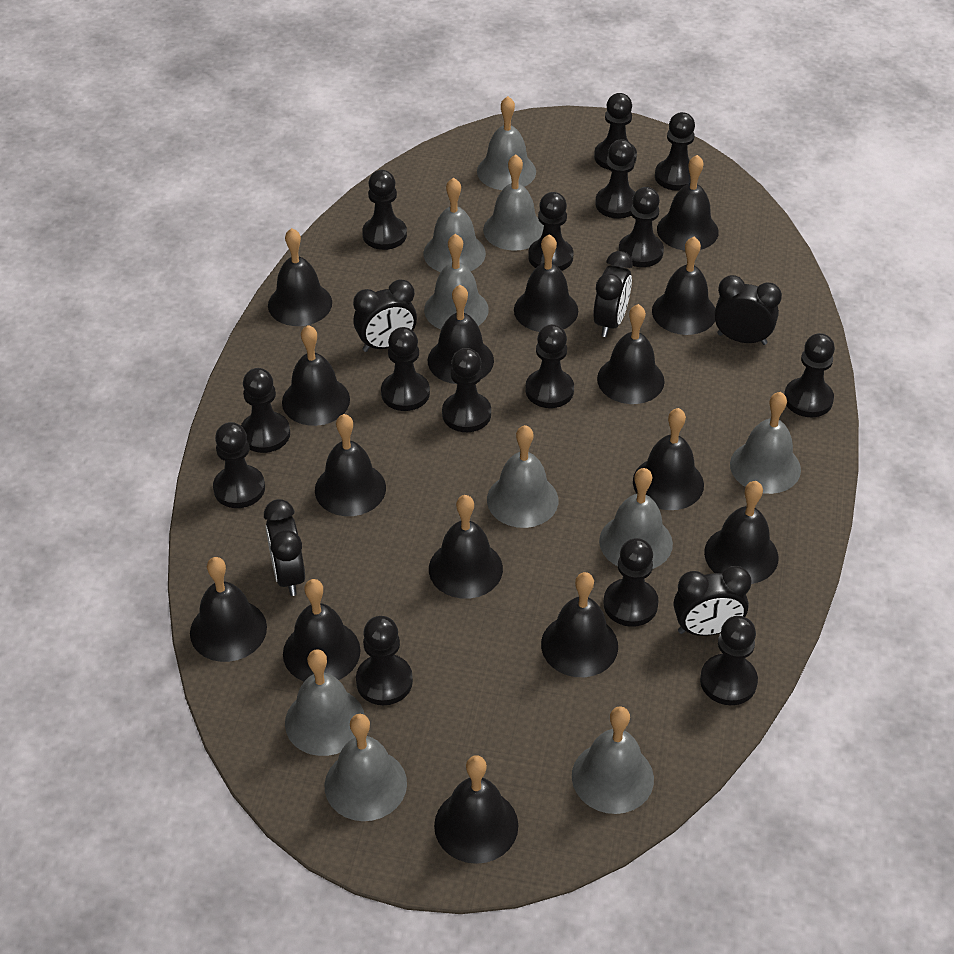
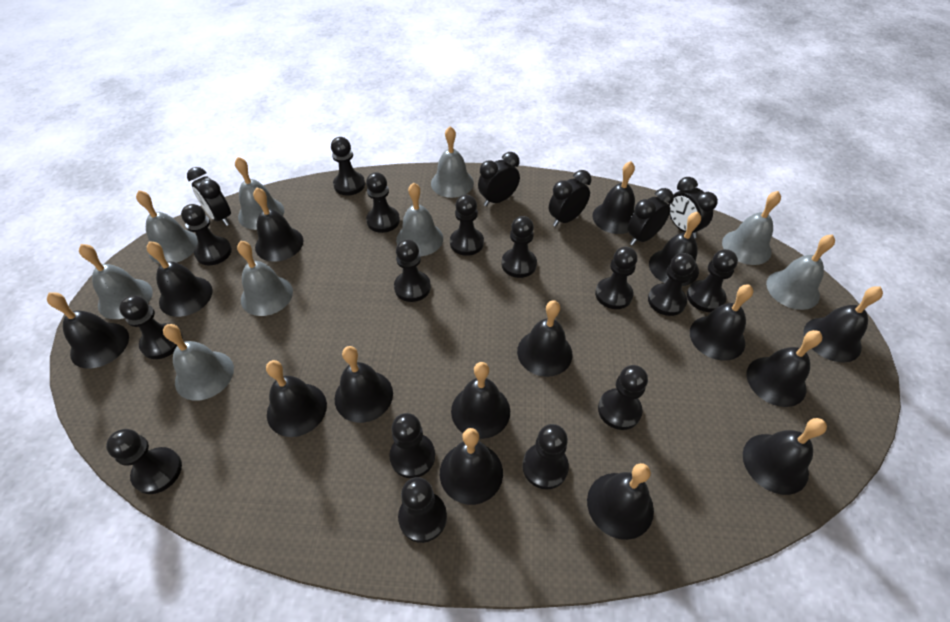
grey bell: 10 -> 9

